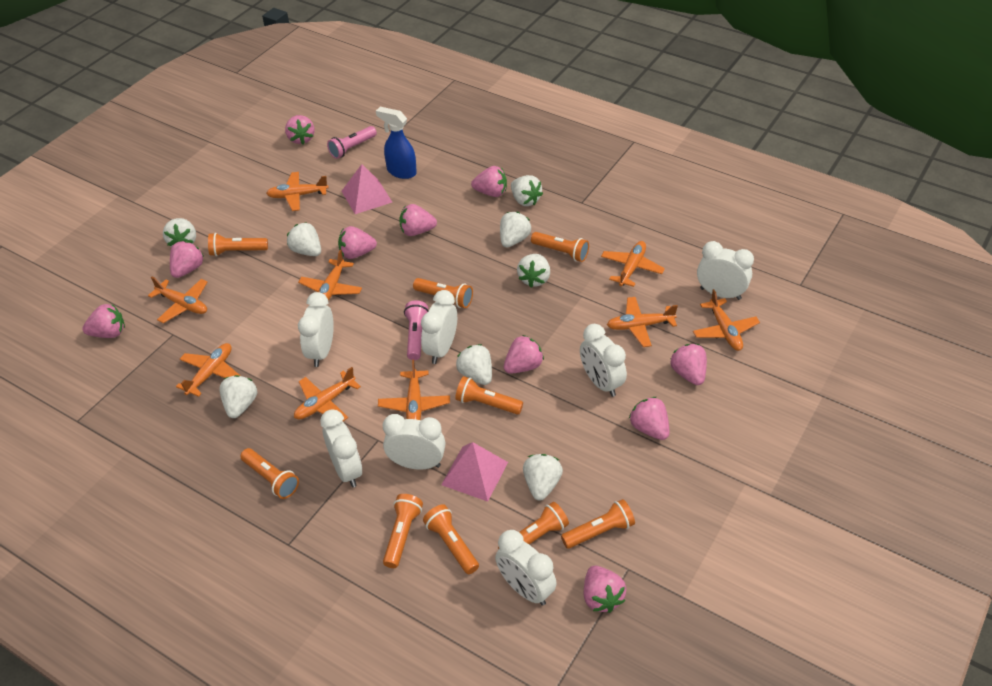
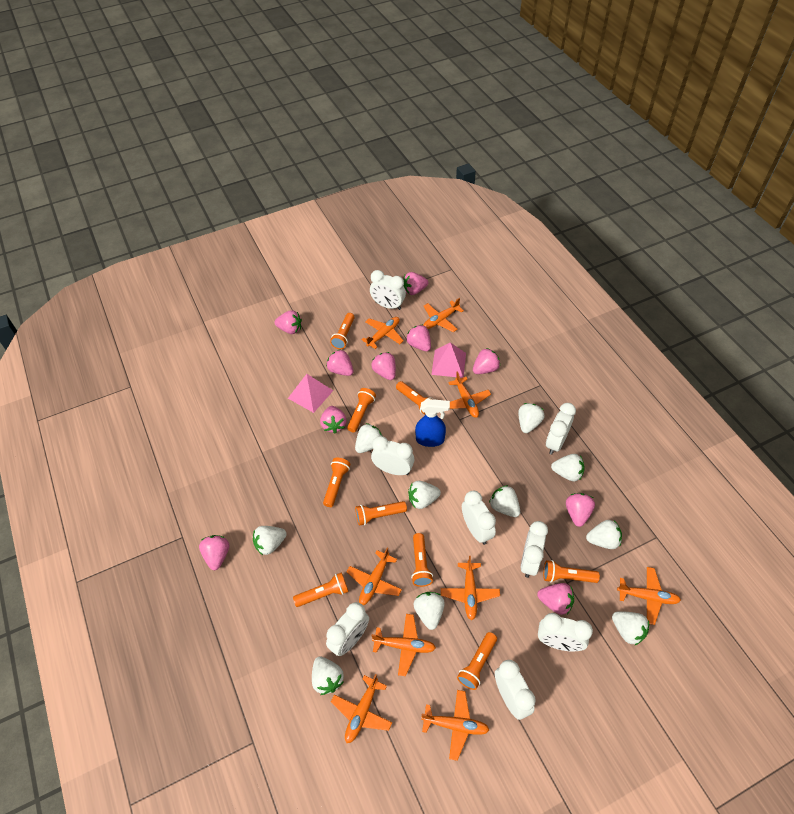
pink flashlight: 2 -> 0
white clock: 7 -> 8
white strawberry: 8 -> 10

